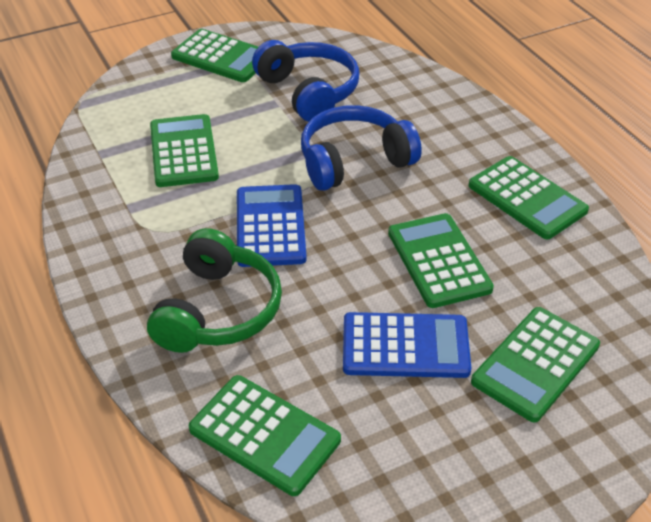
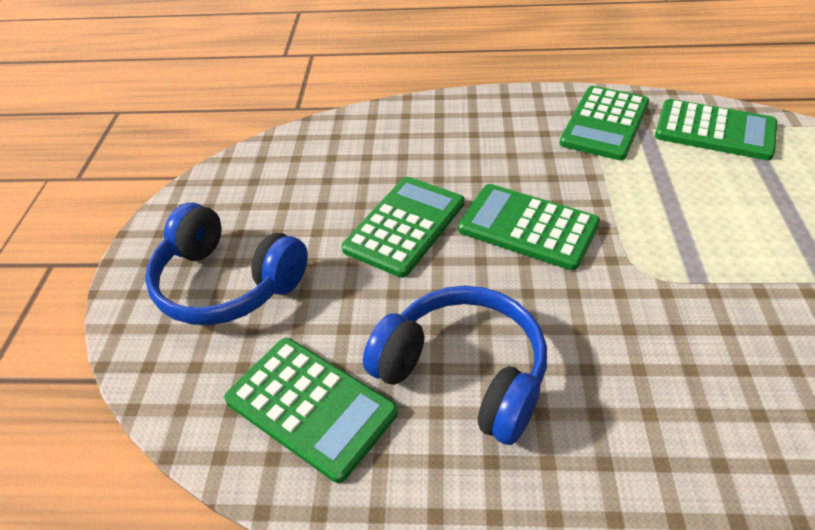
blue calculator: 2 -> 0
green calculator: 6 -> 5
green headphones: 1 -> 0

